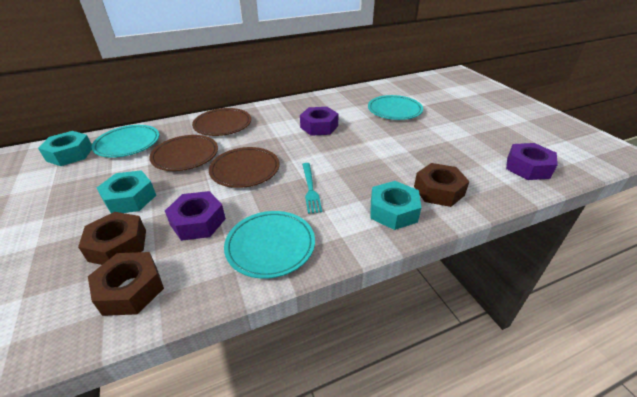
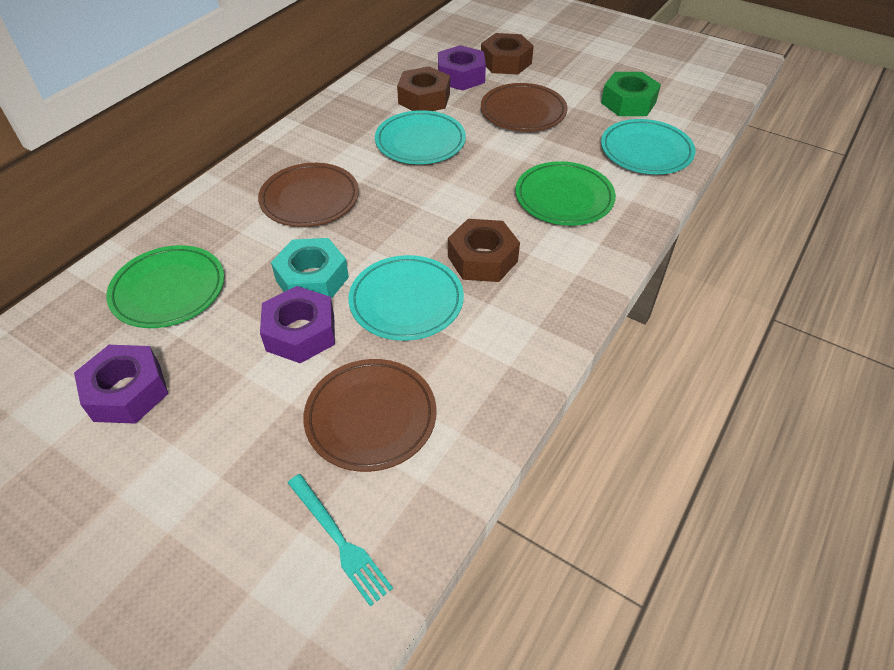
green nut: 0 -> 1
green plate: 0 -> 2
turquoise nut: 3 -> 1

